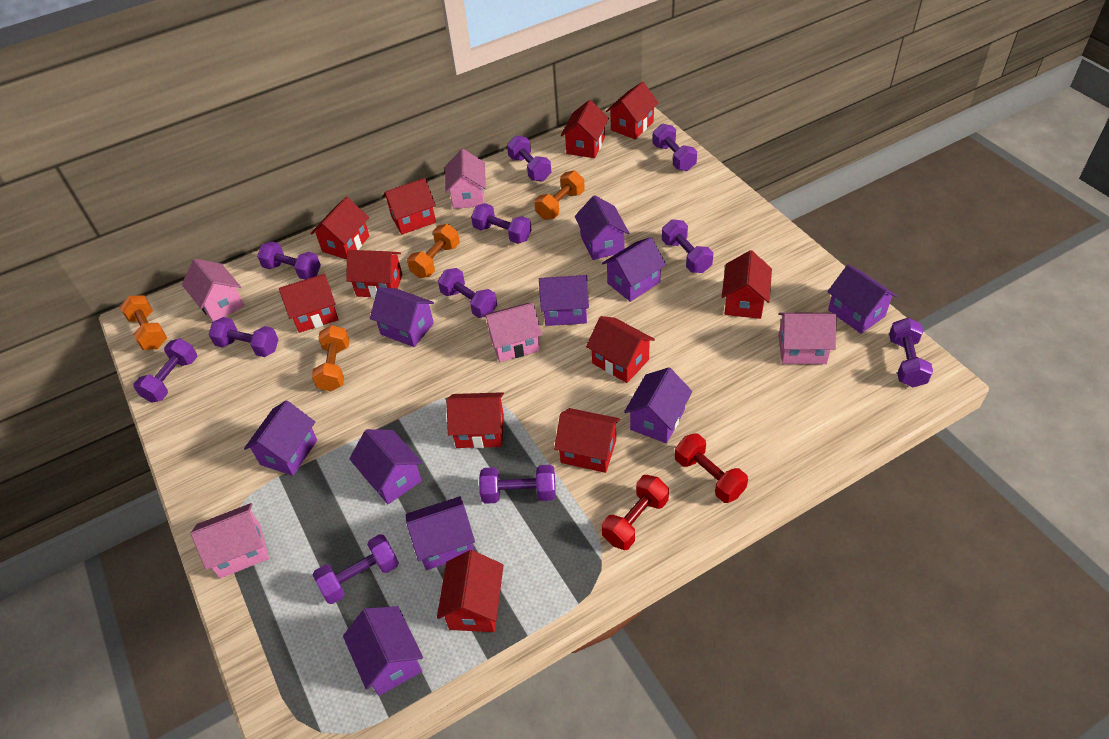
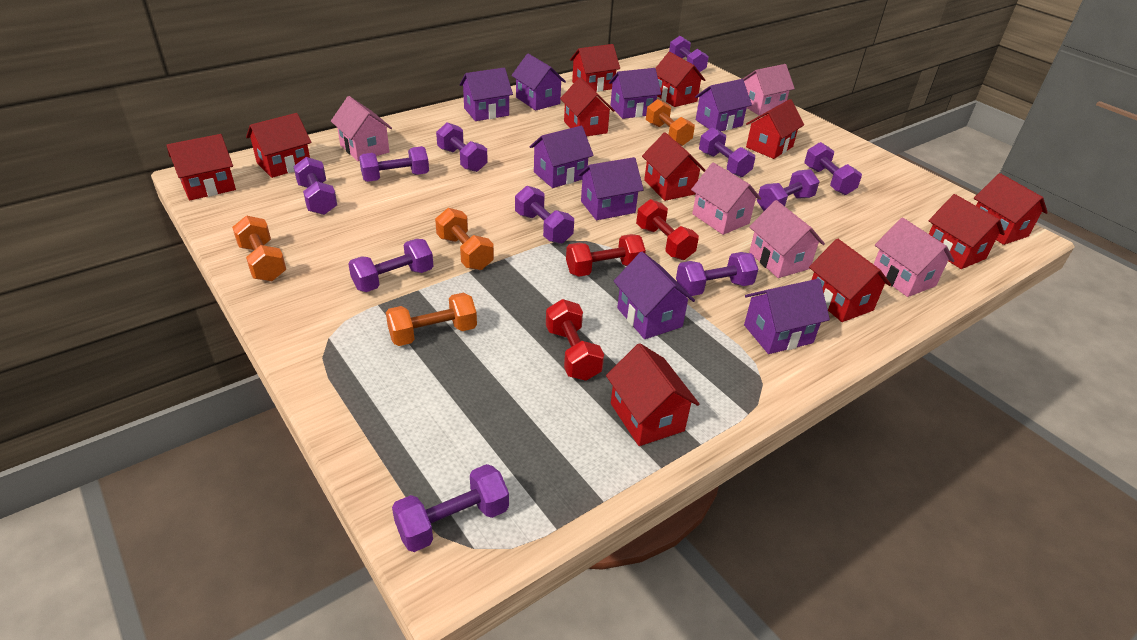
purple house: 10 -> 8
red dumbbell: 2 -> 3

